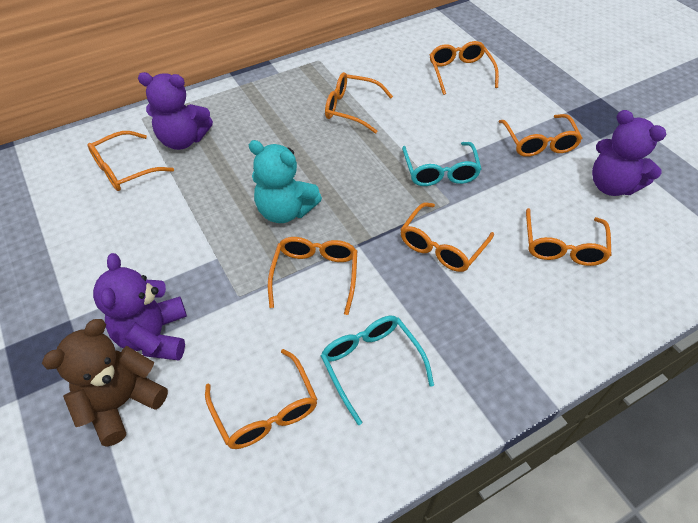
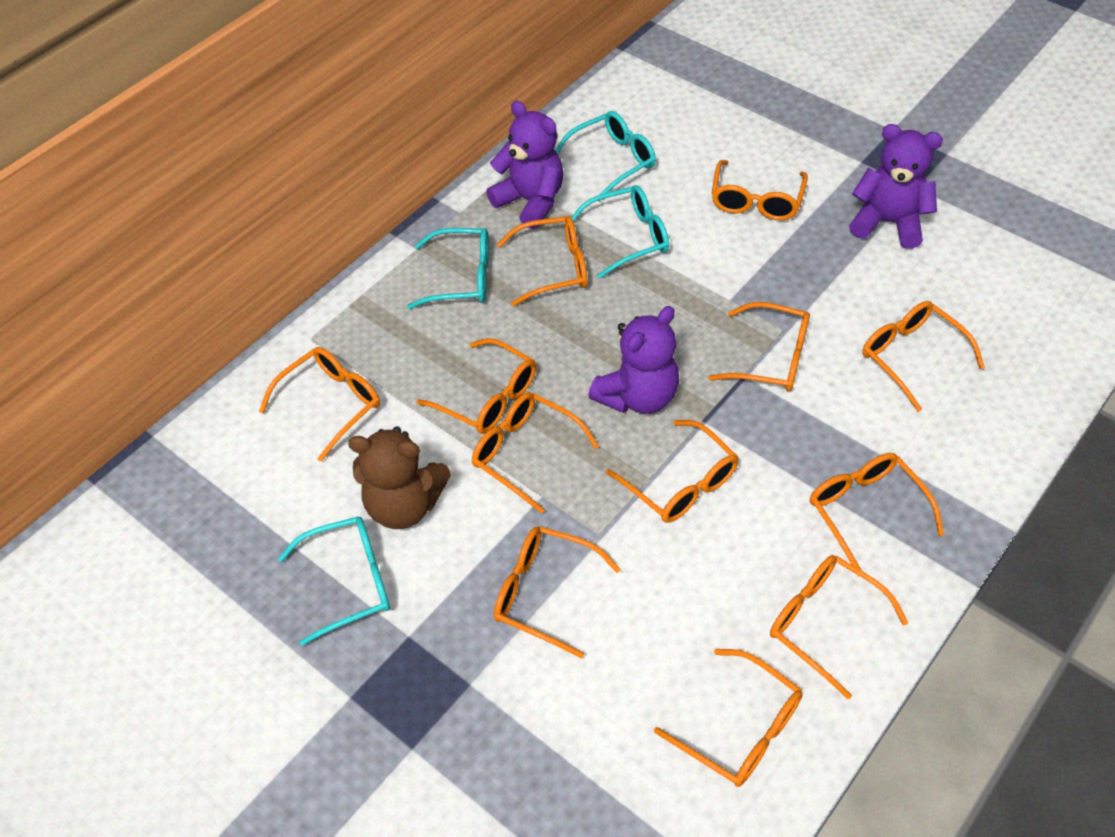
orange glasses: 8 -> 12
turquoise glasses: 2 -> 4
turquoise teddy bear: 1 -> 0

